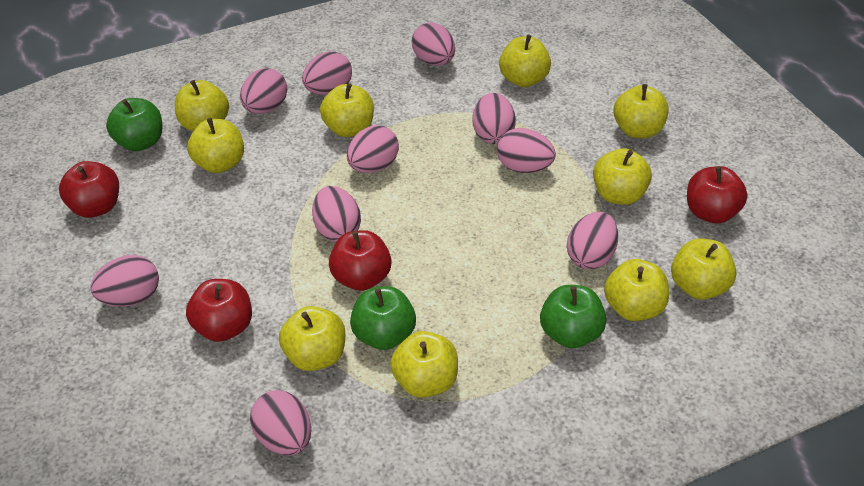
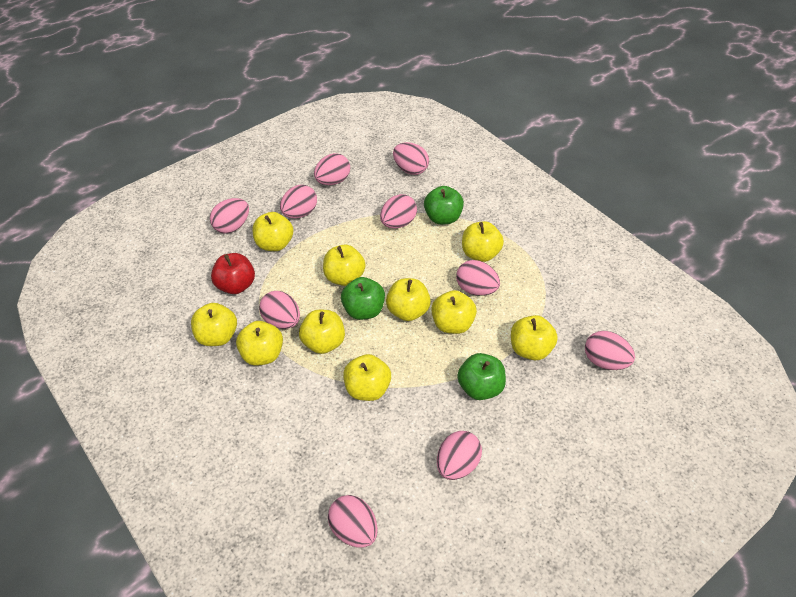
red apple: 4 -> 1

